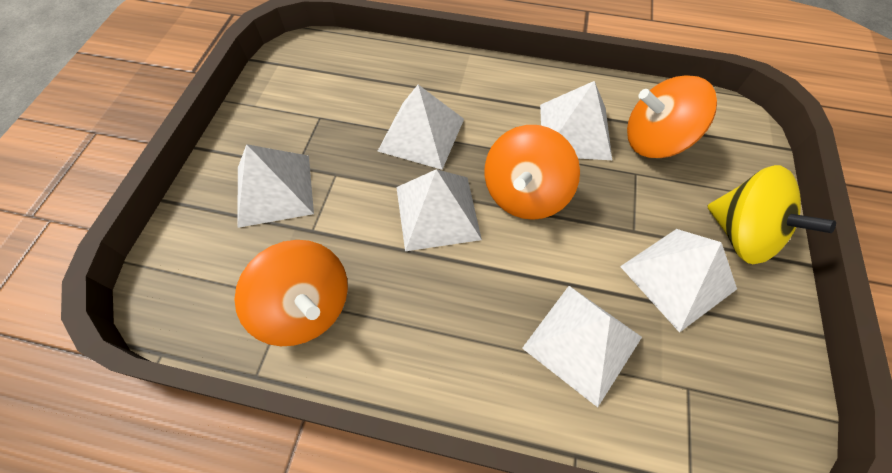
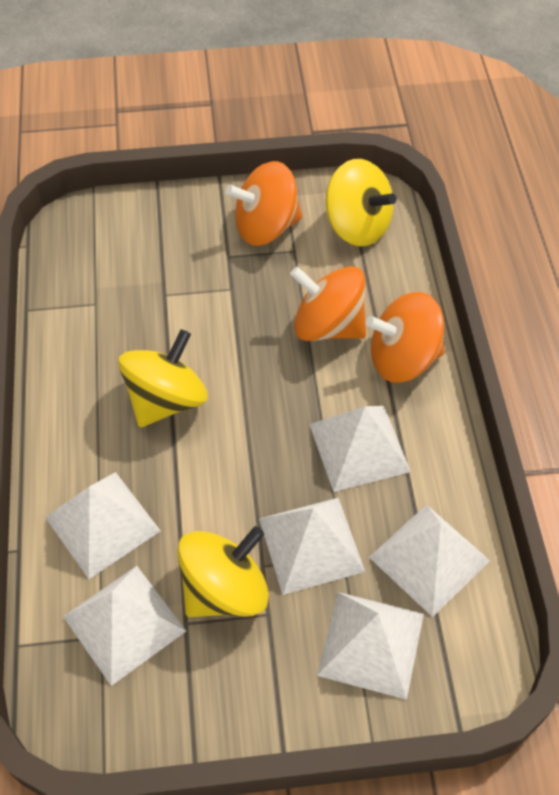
yellow spinning top: 1 -> 3

